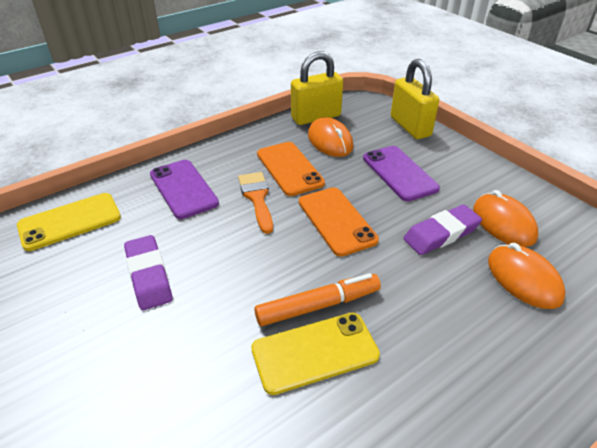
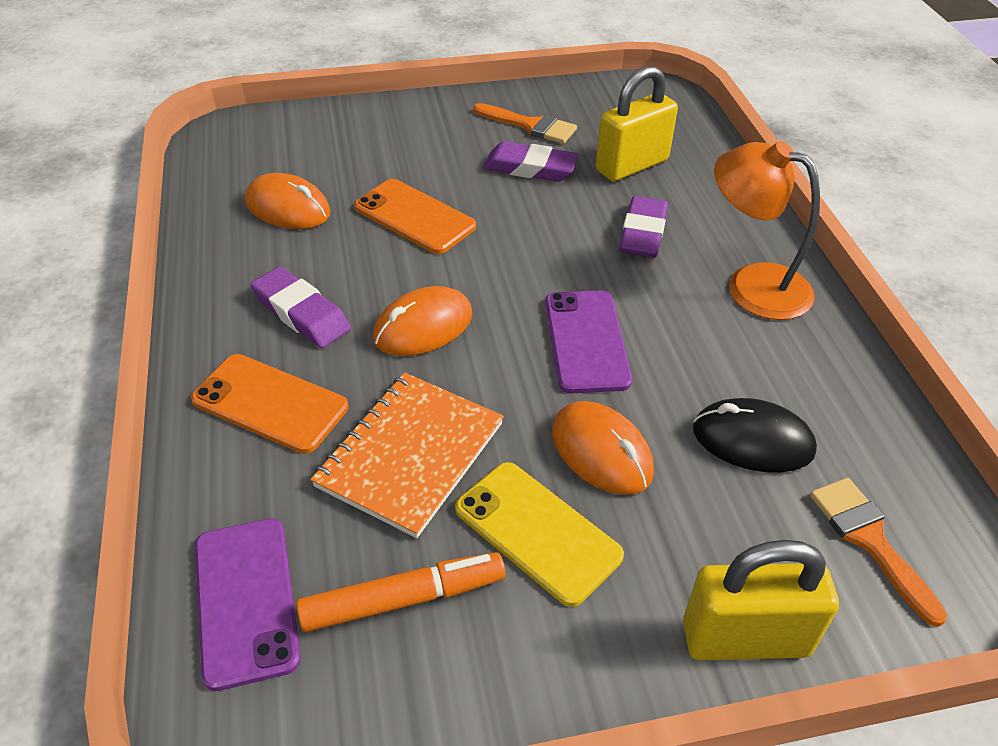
black mouse: 0 -> 1
orange brush: 1 -> 2
orange lamp: 0 -> 1
orange notebook: 0 -> 1
purple eraser: 2 -> 3
yellow phone: 2 -> 1

